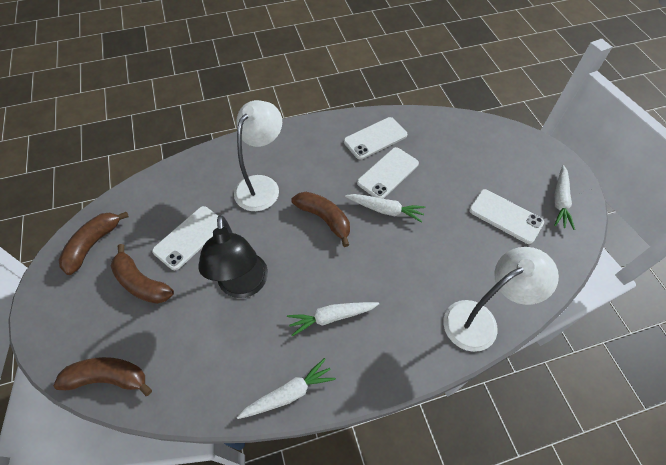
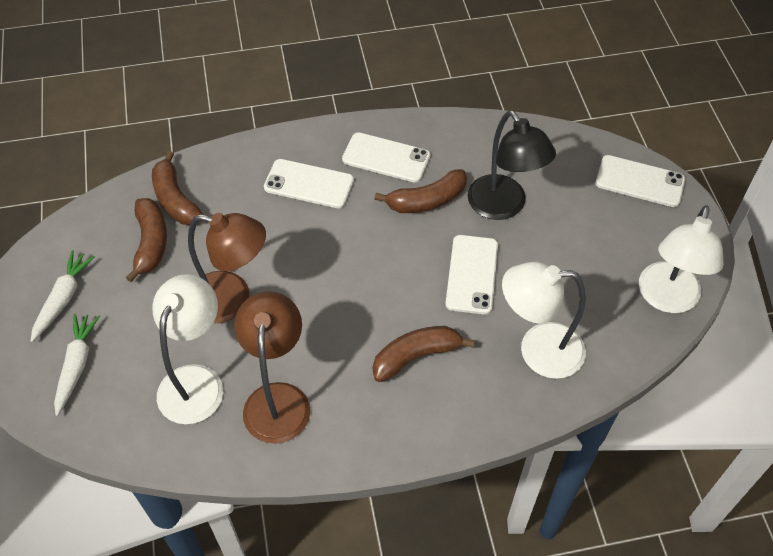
brown lamp: 0 -> 2
white carrot: 4 -> 2
white lamp: 2 -> 3

